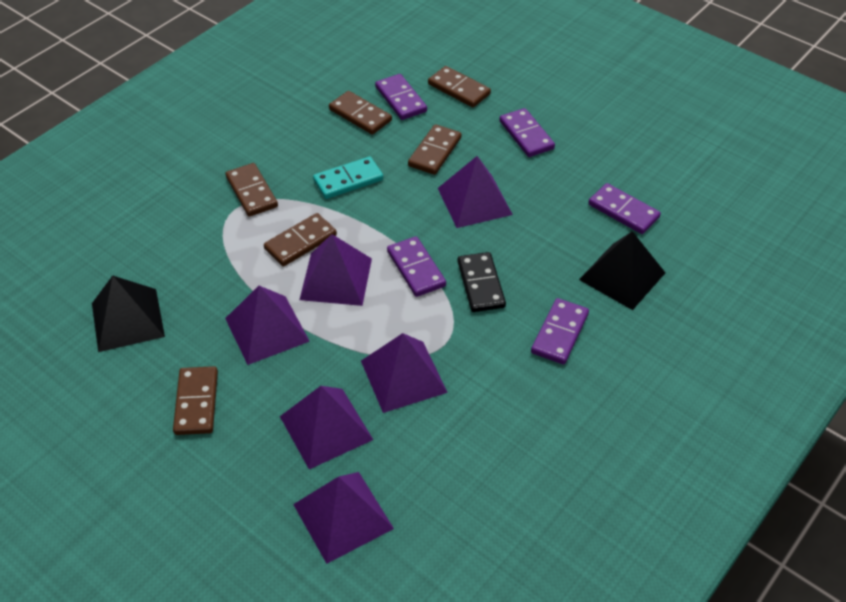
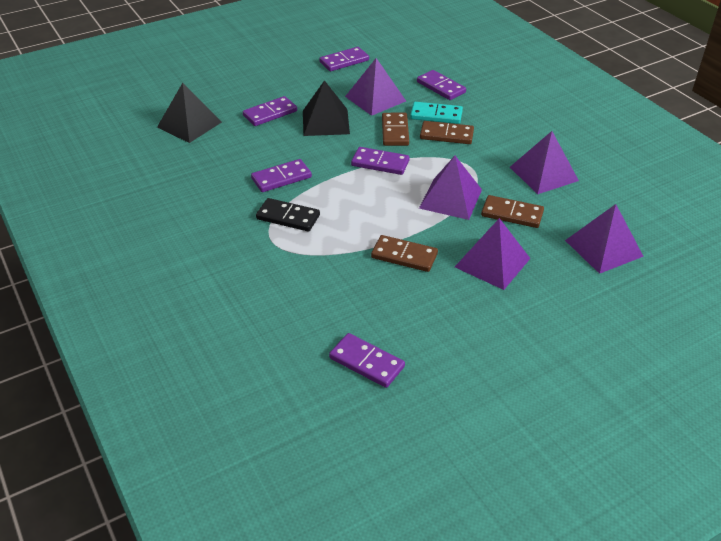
brown domino: 6 -> 4
purple domino: 5 -> 6
purple pyramid: 6 -> 5

